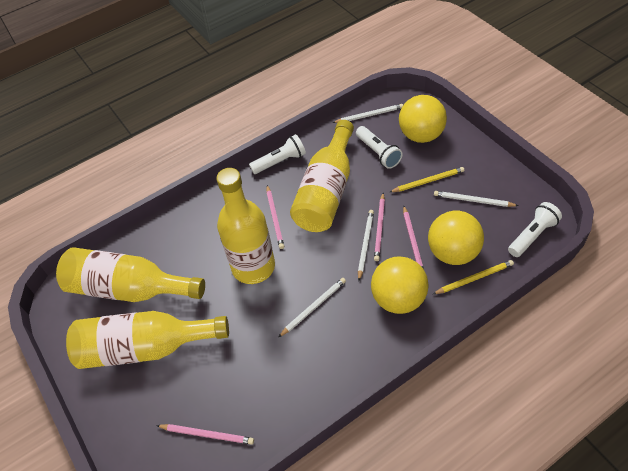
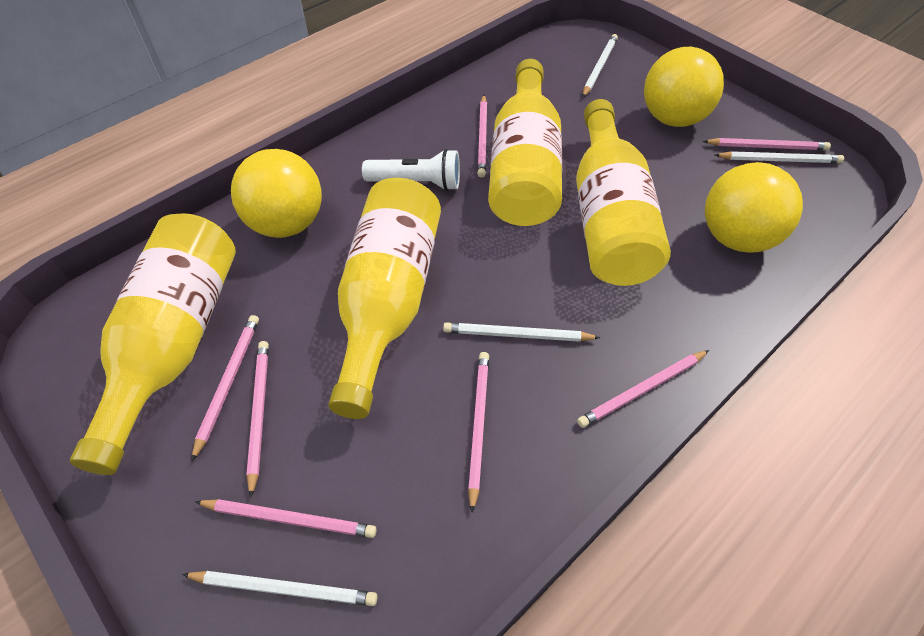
pink pencil: 4 -> 7
white flashlight: 3 -> 1
yellow pencil: 2 -> 0

